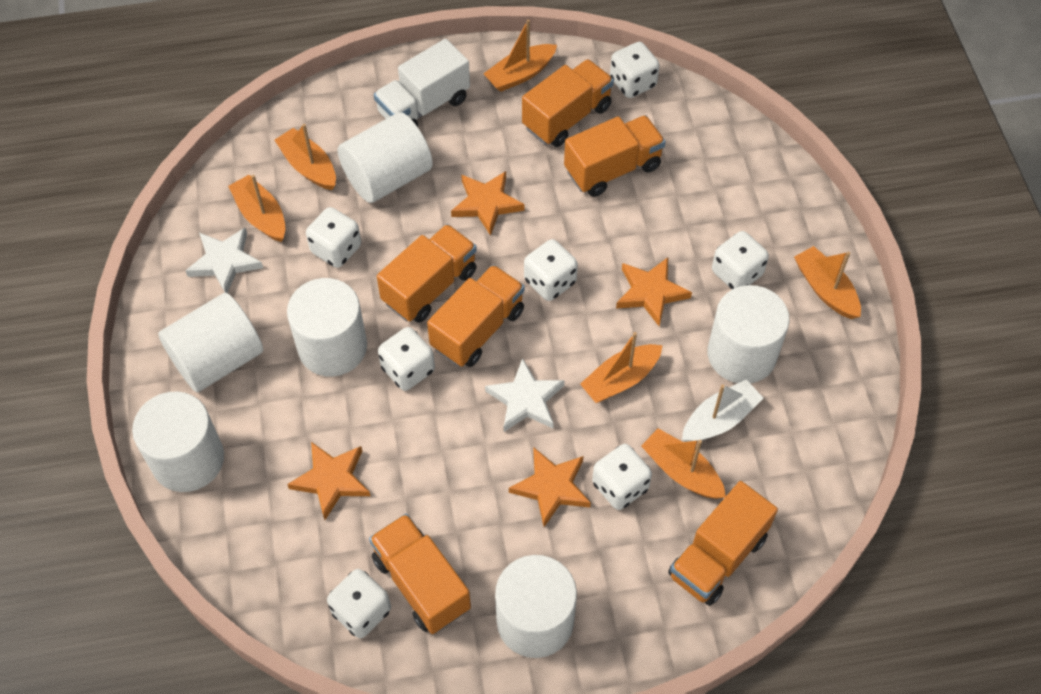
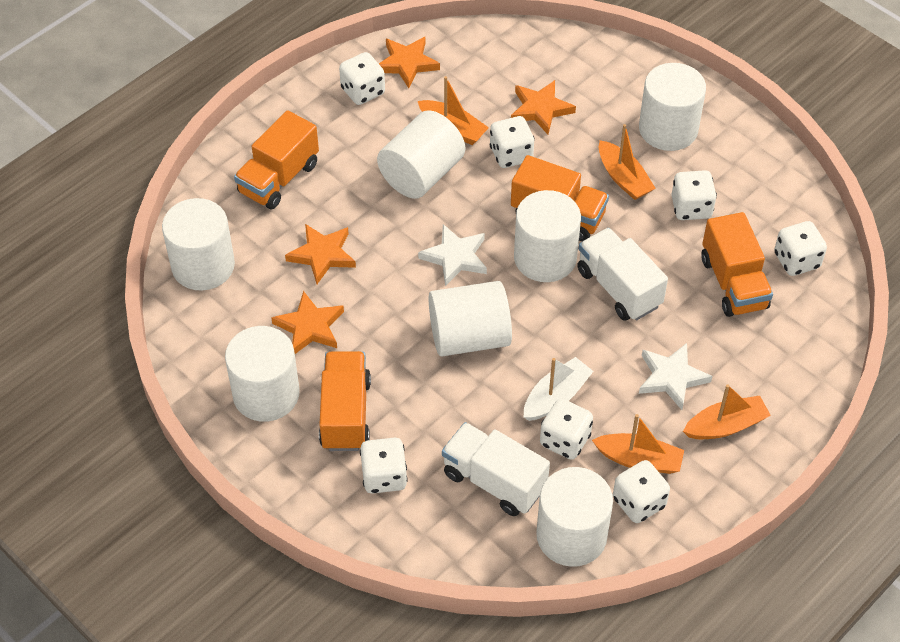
orange boat: 6 -> 4
orange truck: 6 -> 4
white cylinder: 6 -> 7
white truck: 1 -> 2

